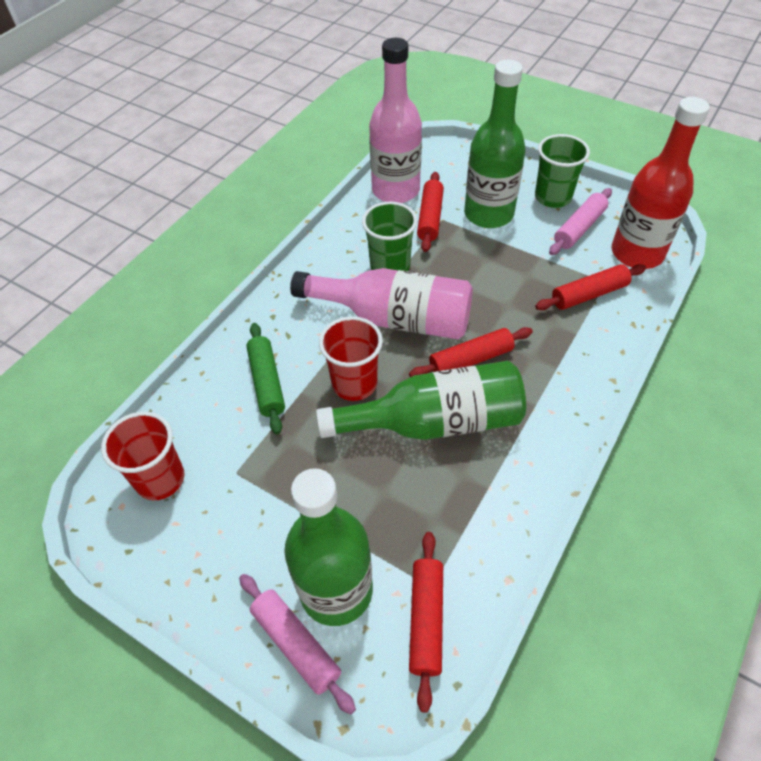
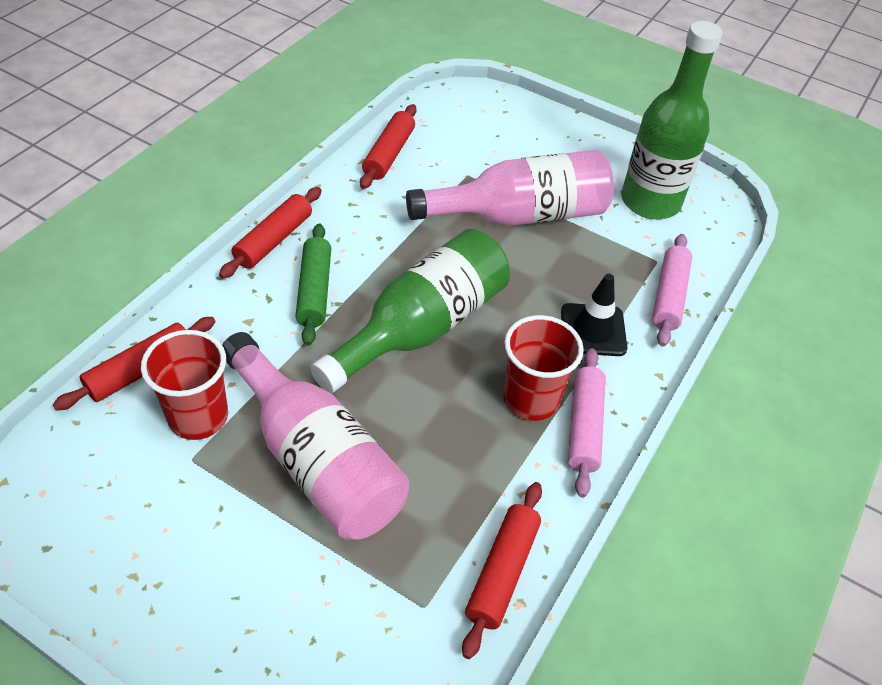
black traffic cone: 0 -> 1
green bottle: 3 -> 2
green cup: 2 -> 0
red bottle: 1 -> 0

